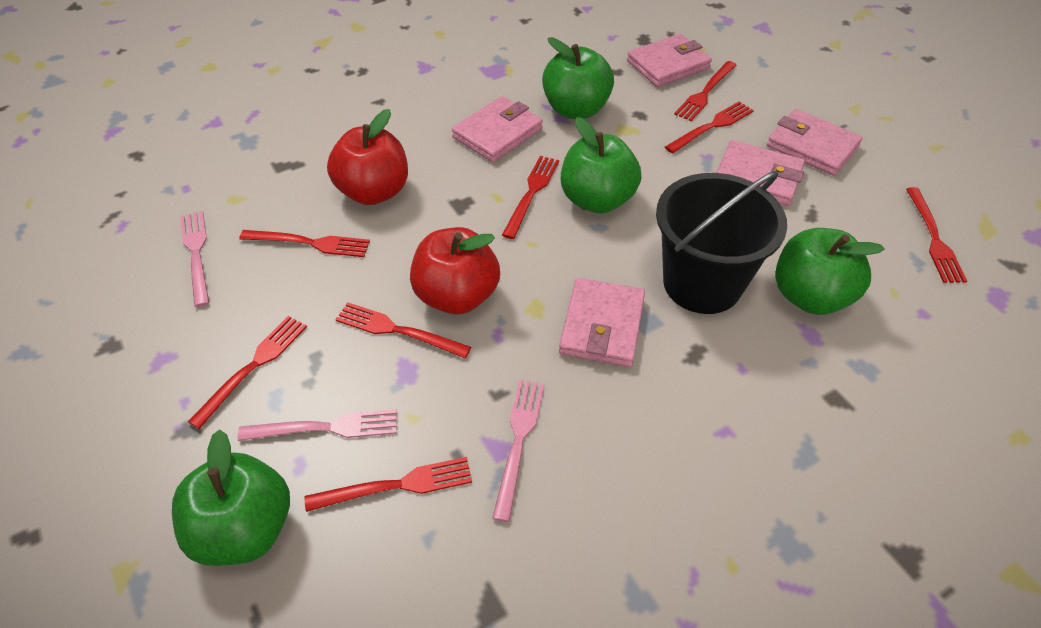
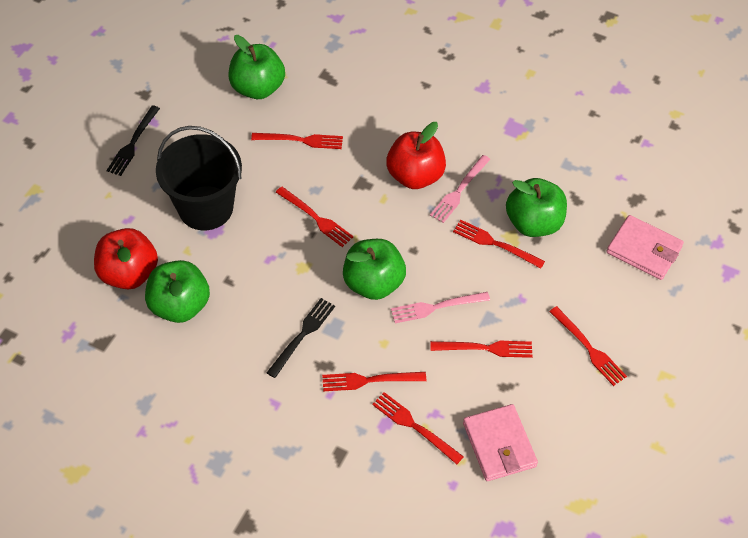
black fork: 0 -> 2
pink fork: 3 -> 2
pink wallet: 5 -> 2
red fork: 8 -> 7

